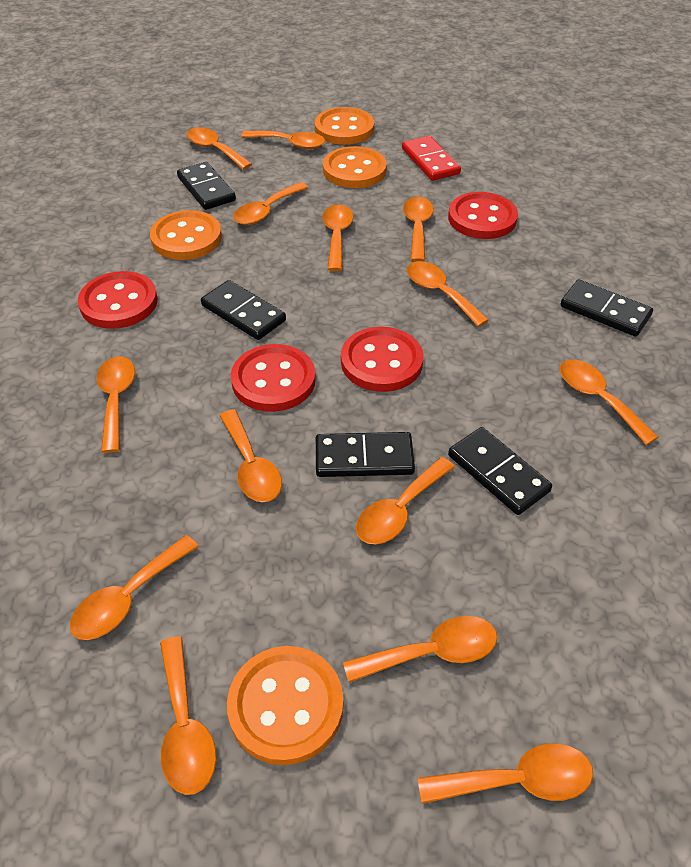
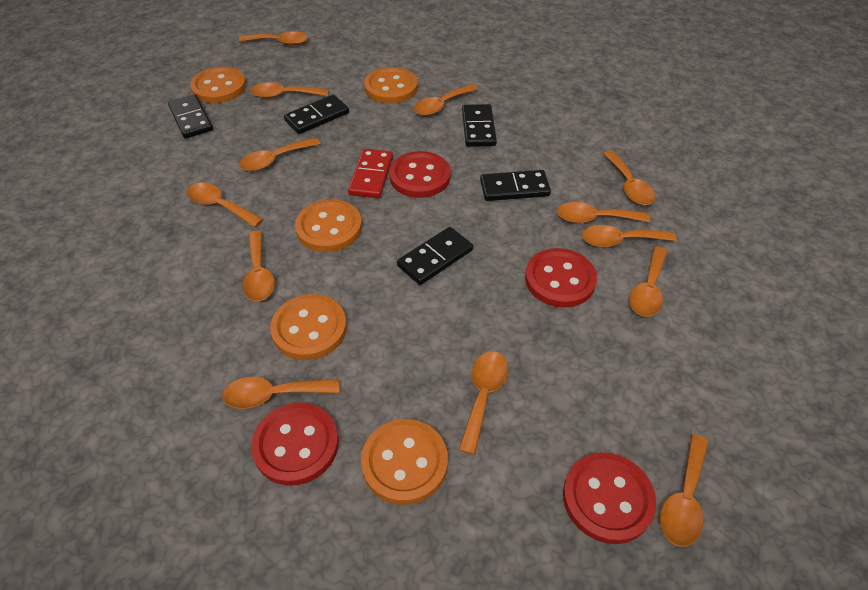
orange button: 4 -> 5
orange spoon: 14 -> 13

